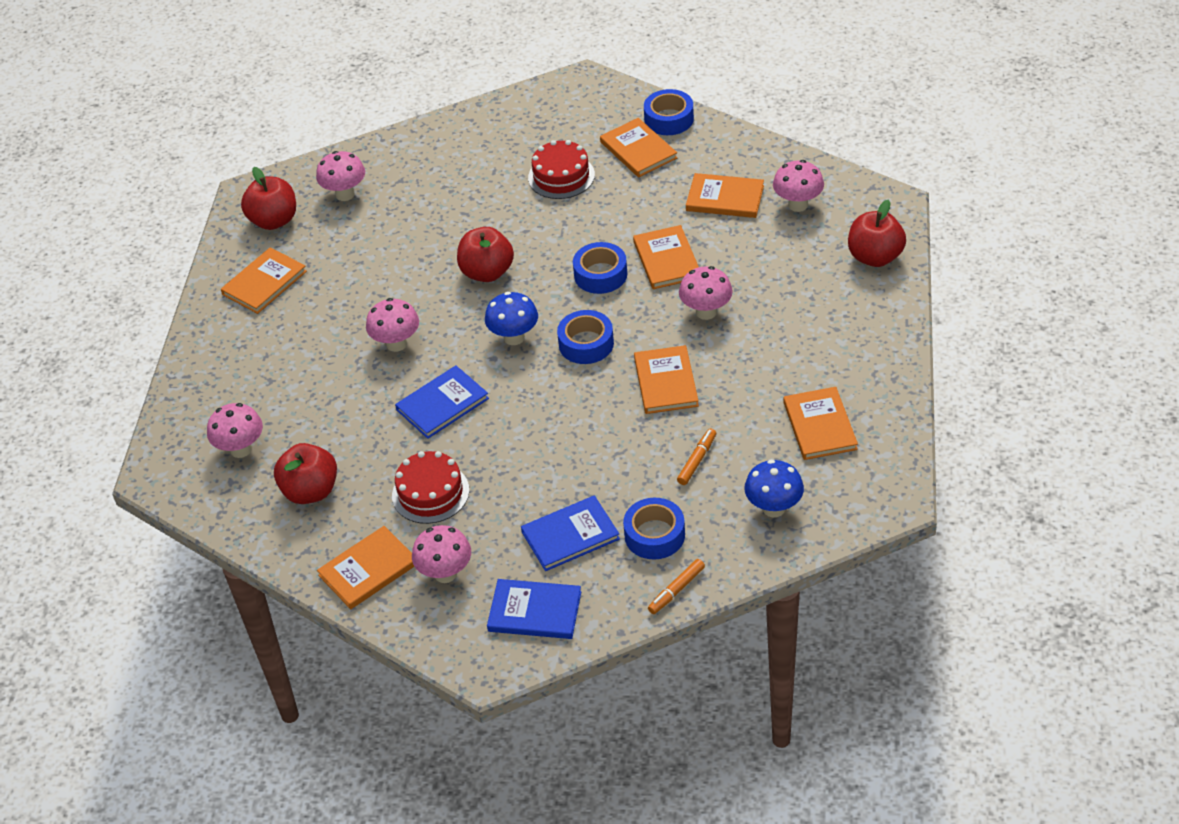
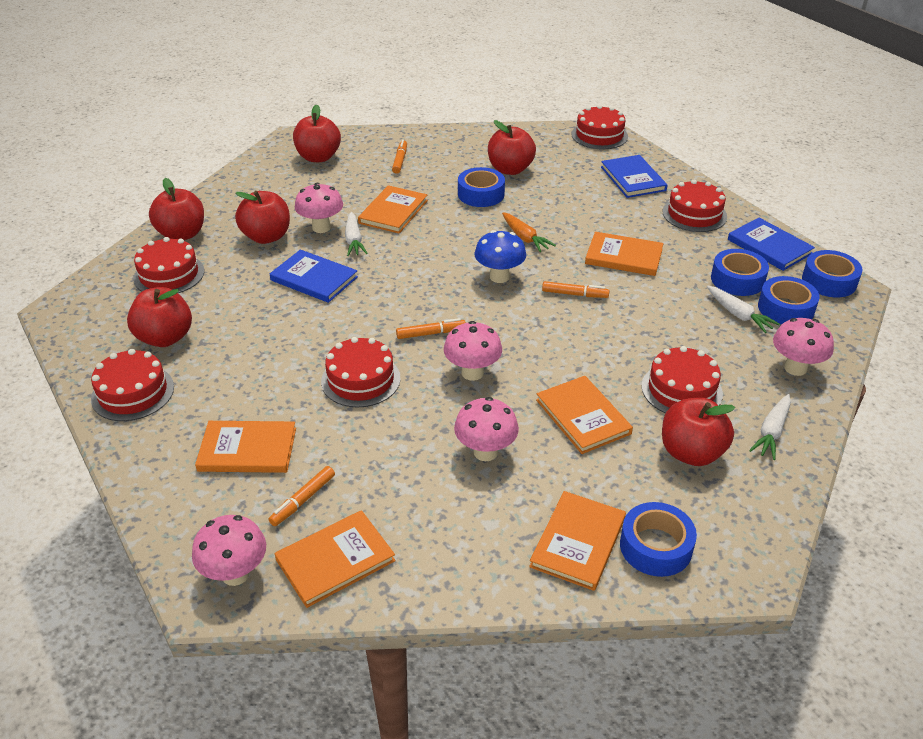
blue mushroom: 2 -> 1
blue tape: 4 -> 5
orange book: 7 -> 6
orange carrot: 0 -> 1
orange marker: 2 -> 4
pink mushroom: 6 -> 5
red apple: 4 -> 6
red cake: 2 -> 6
white carrot: 0 -> 3

